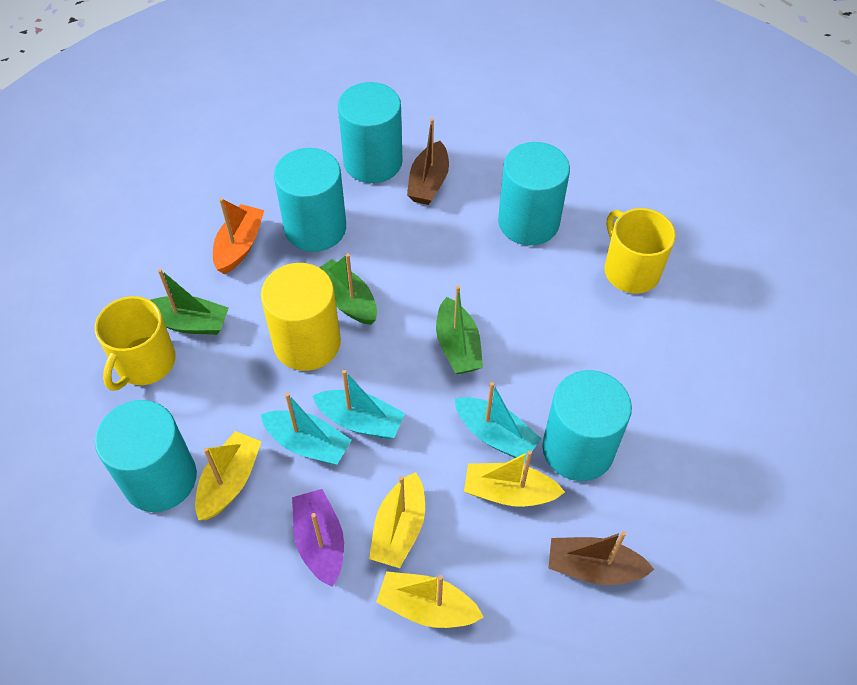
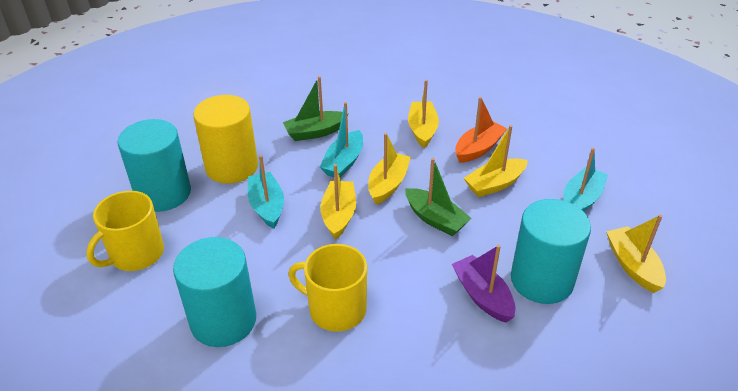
brown boat: 2 -> 0
green boat: 3 -> 2
turquoise cylinder: 5 -> 3
yellow boat: 4 -> 5

